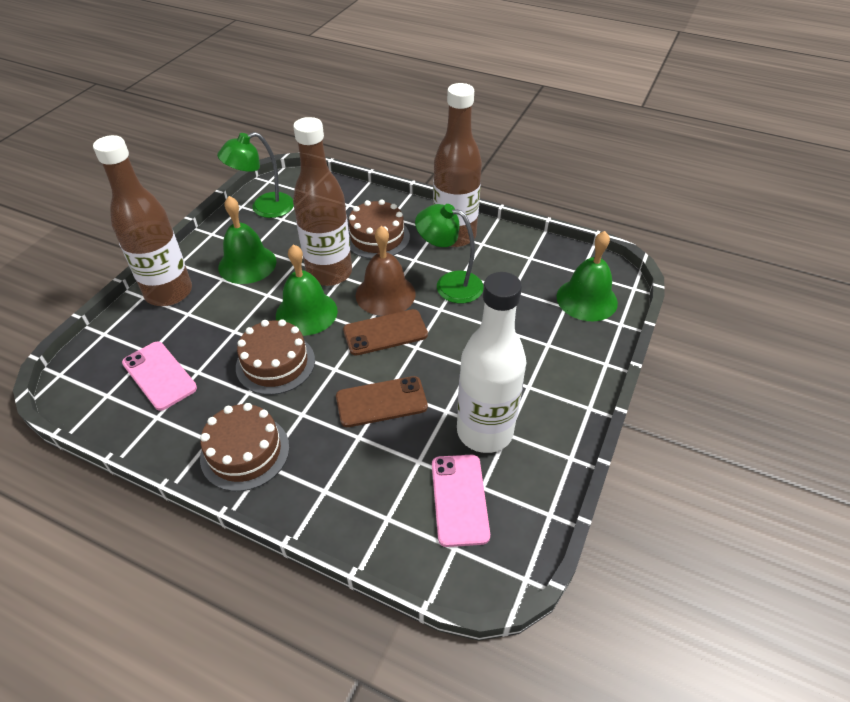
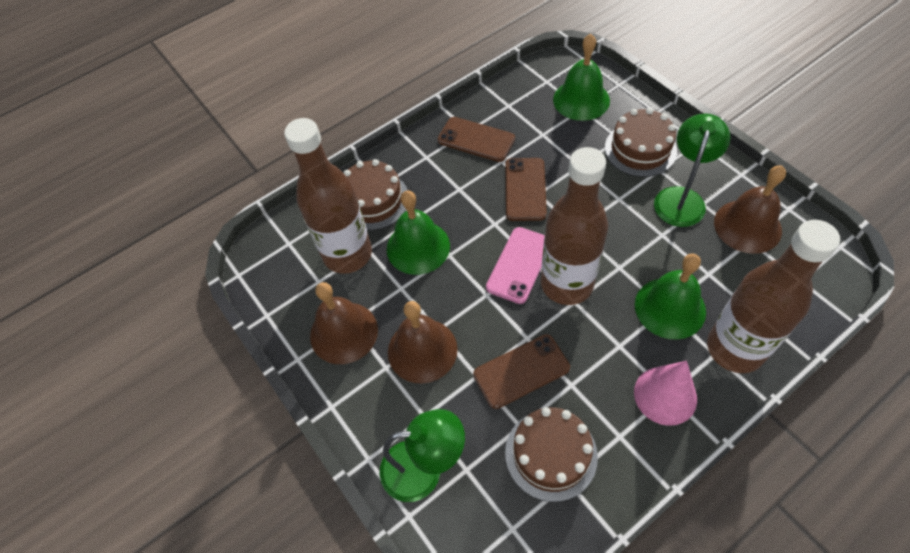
brown bell: 1 -> 3
brown phone: 2 -> 3
pink cone: 0 -> 1
pink phone: 2 -> 1
white bottle: 1 -> 0

